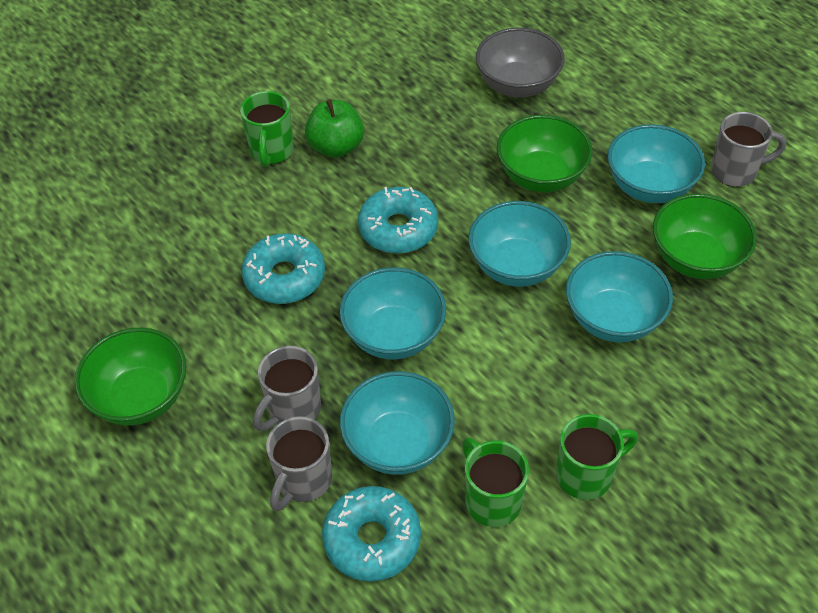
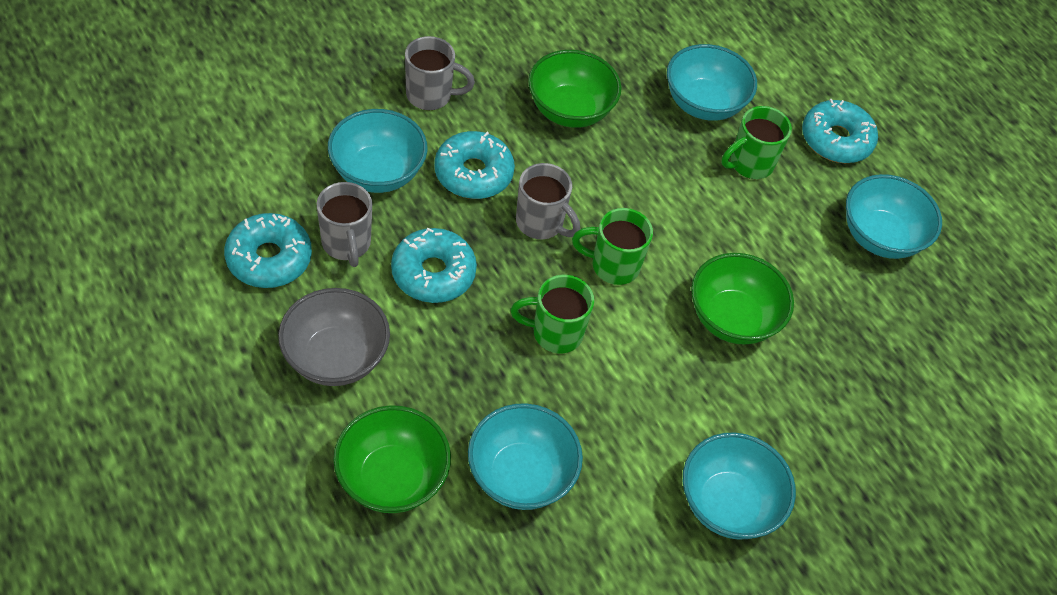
green apple: 1 -> 0
turquoise donut: 3 -> 4

